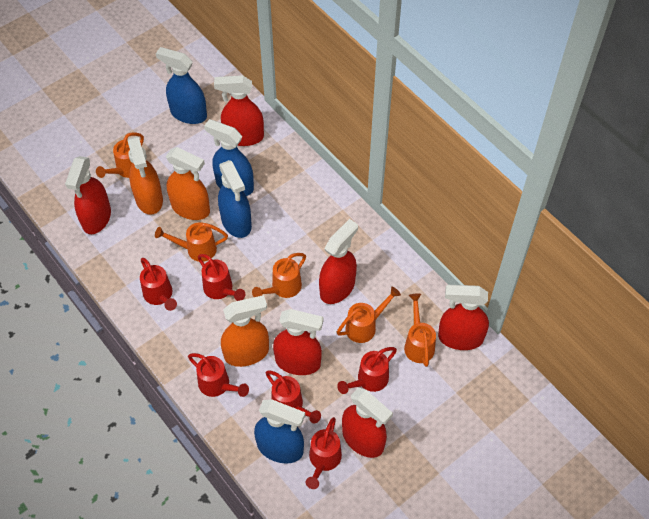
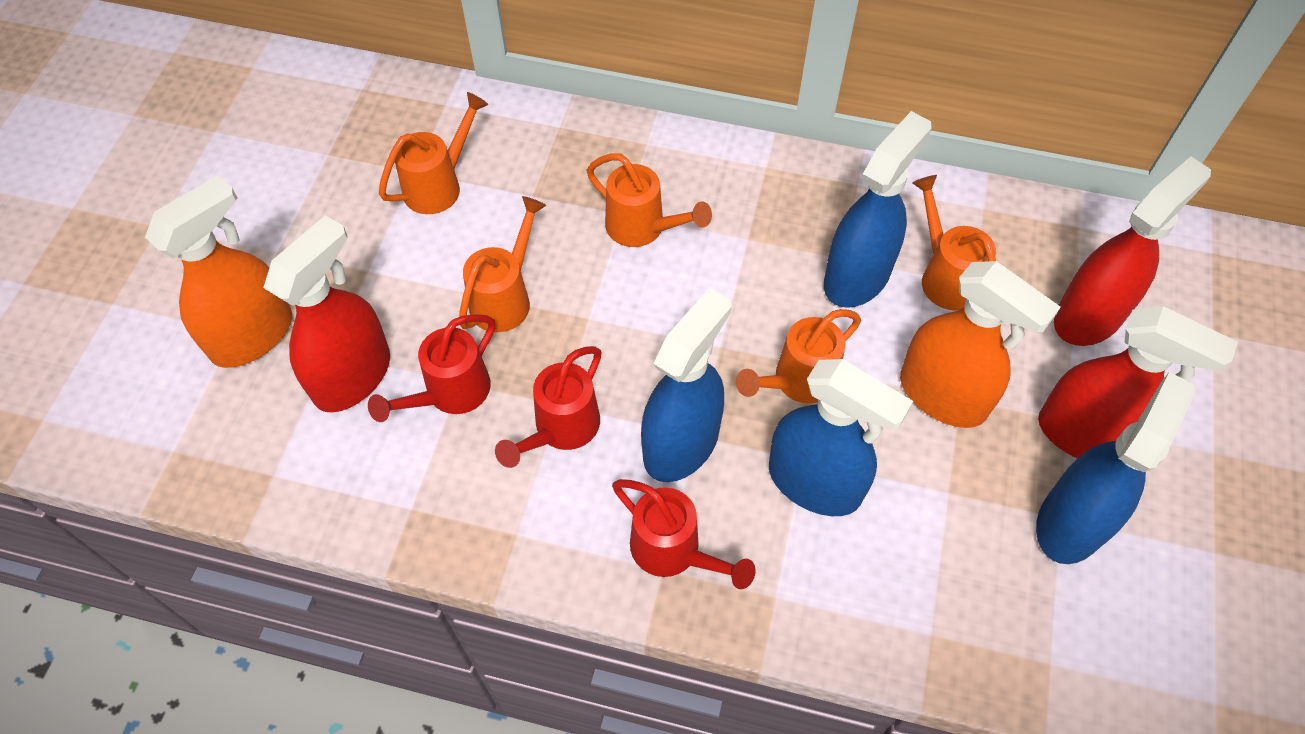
orange spray bottle: 3 -> 2
red spray bottle: 6 -> 3
red watering can: 6 -> 3

